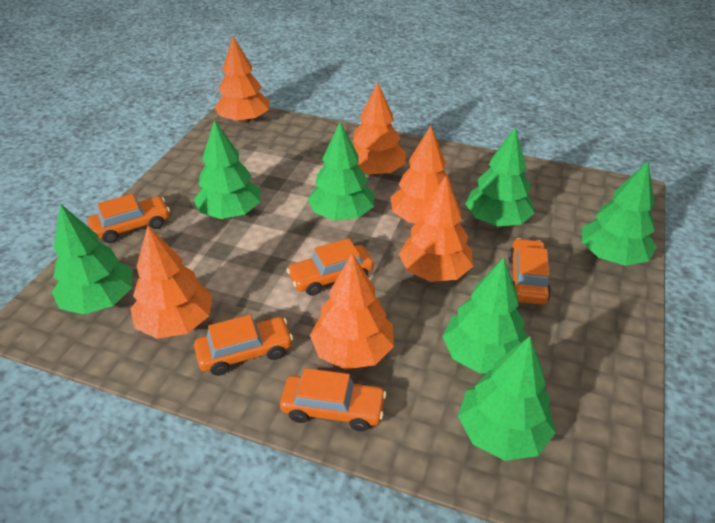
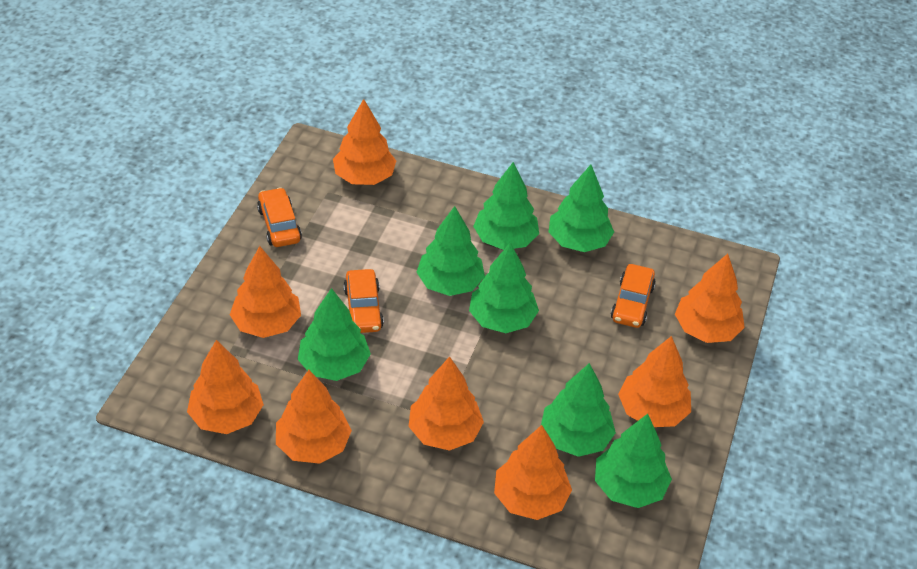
orange car: 5 -> 3
orange tree: 6 -> 8

